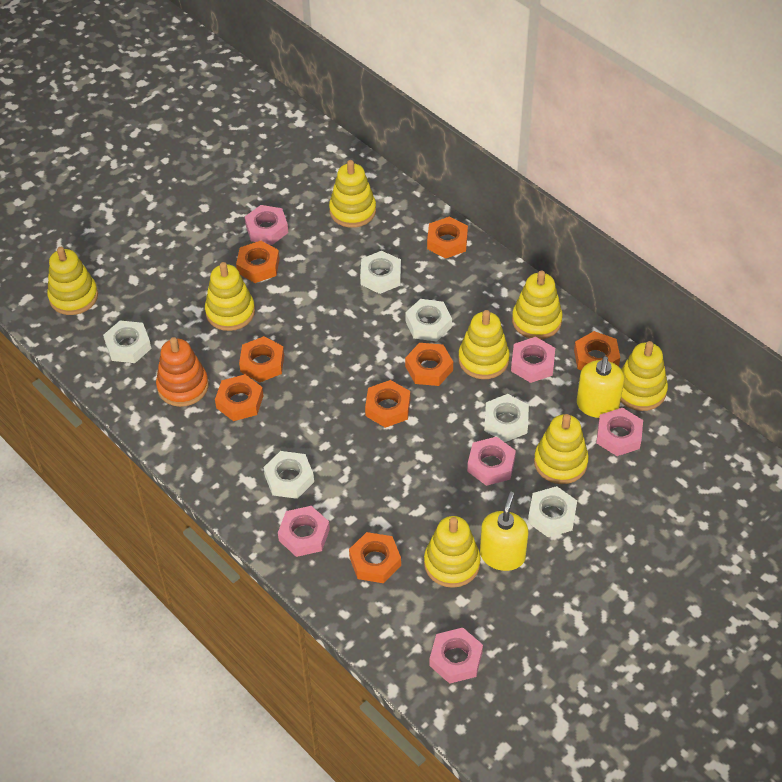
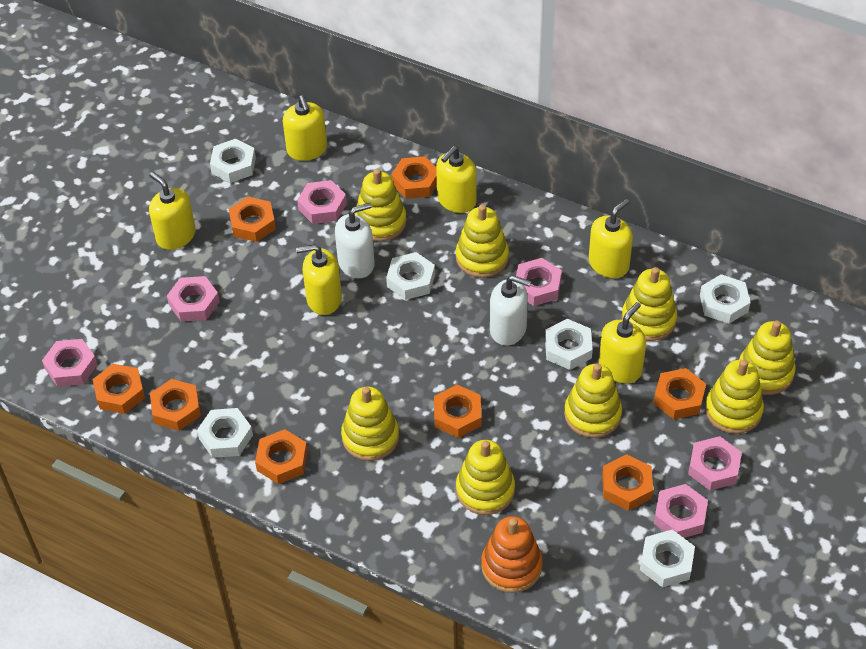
white soap dispenser: 0 -> 2
yellow soap dispenser: 2 -> 6

